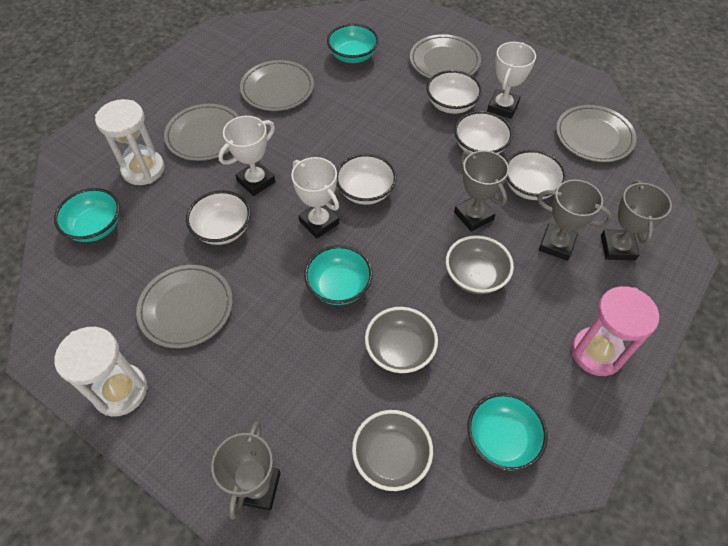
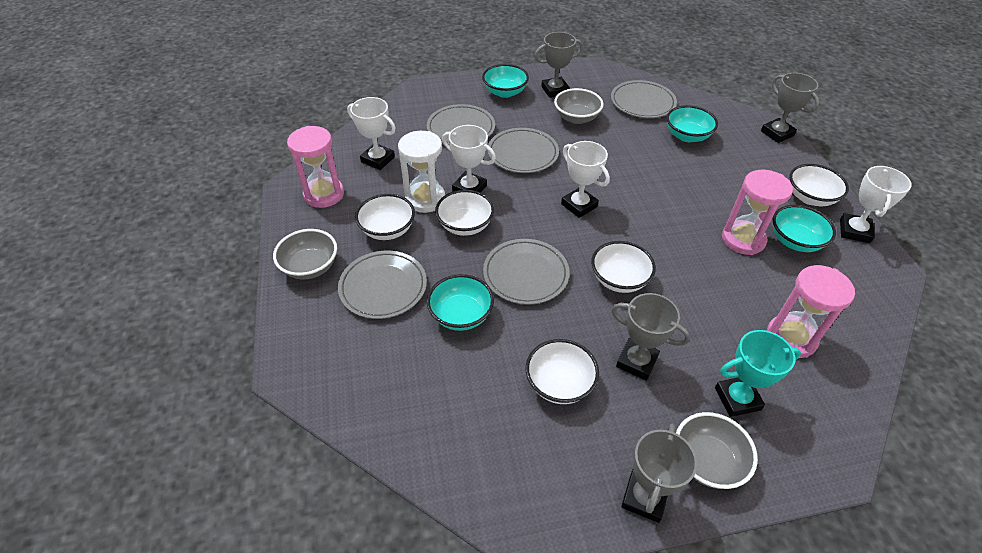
pink hourglass: 1 -> 3
turquoise trophy: 0 -> 1
white hourglass: 2 -> 1
white trophy: 3 -> 4

